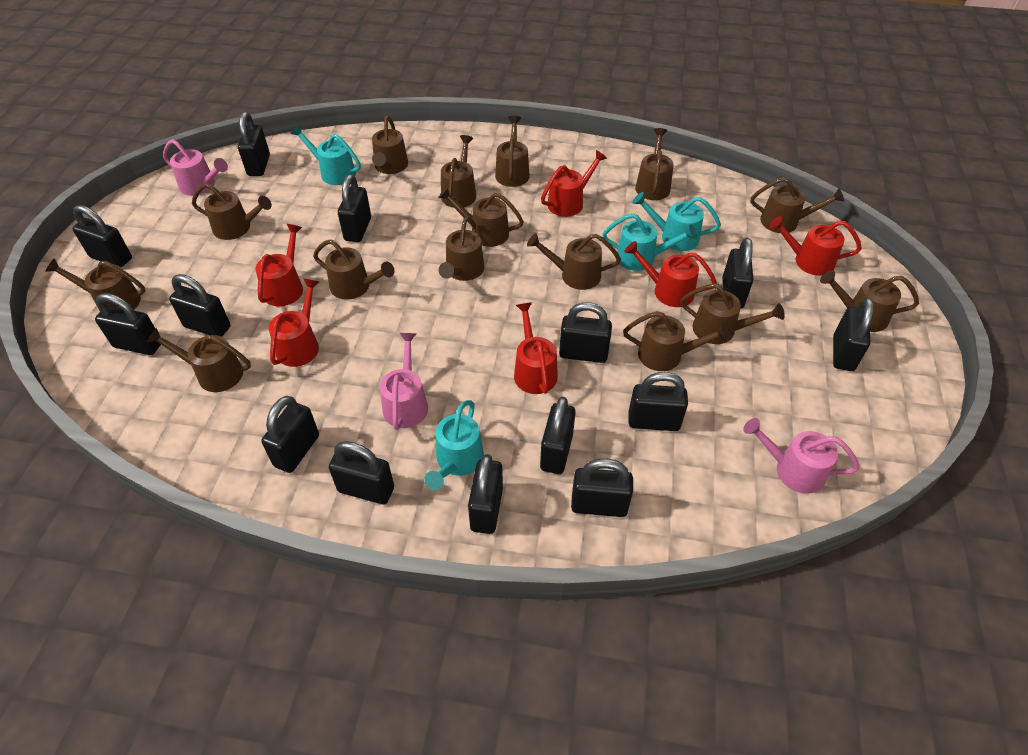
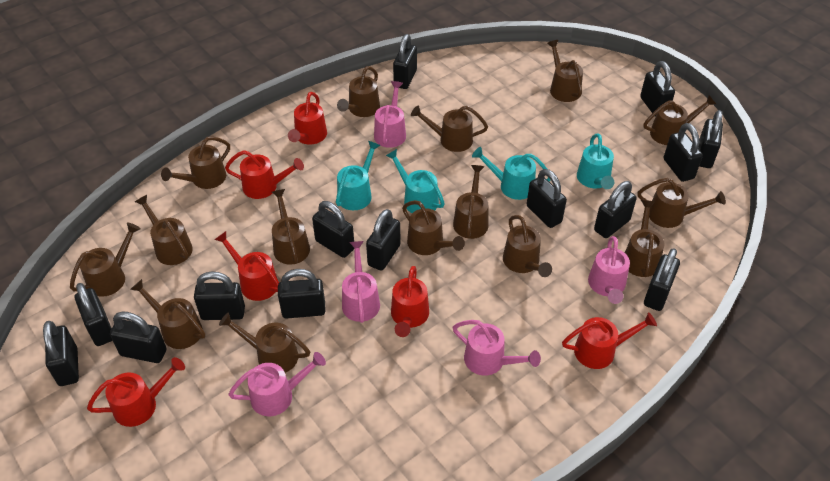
pink watering can: 3 -> 5

